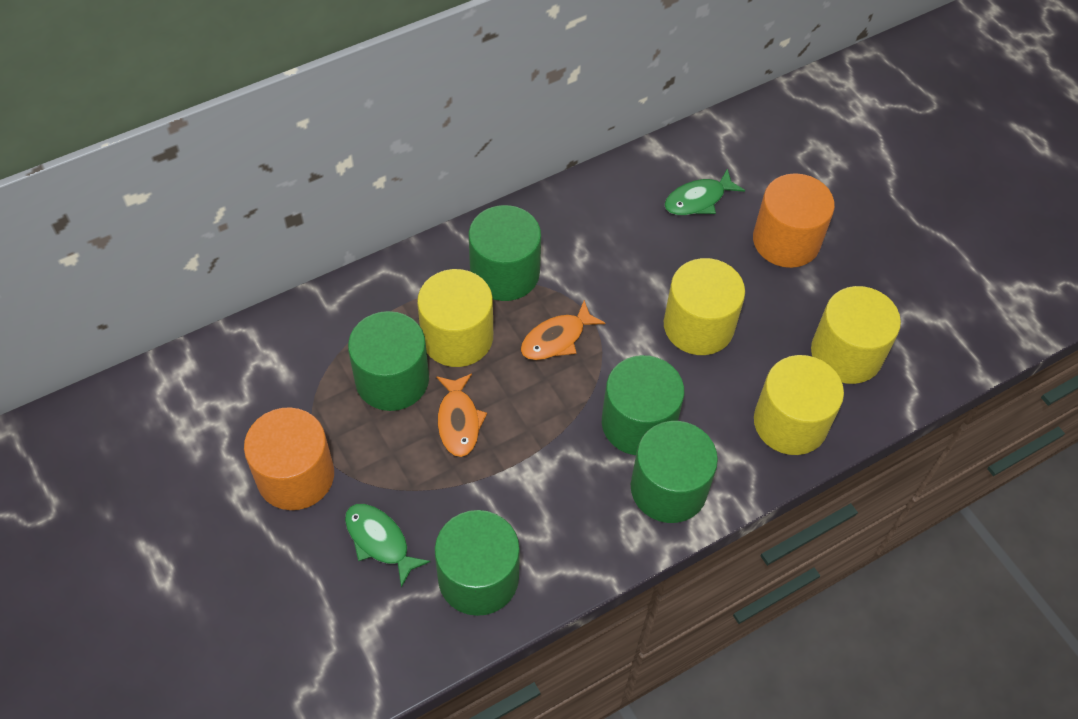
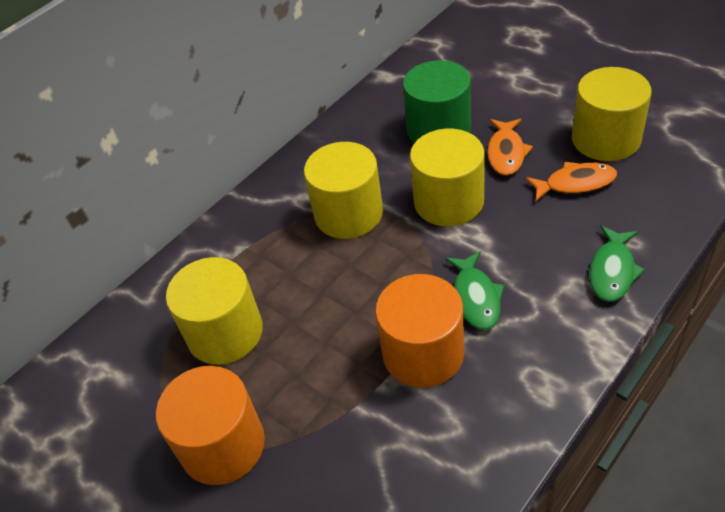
green cylinder: 5 -> 1

